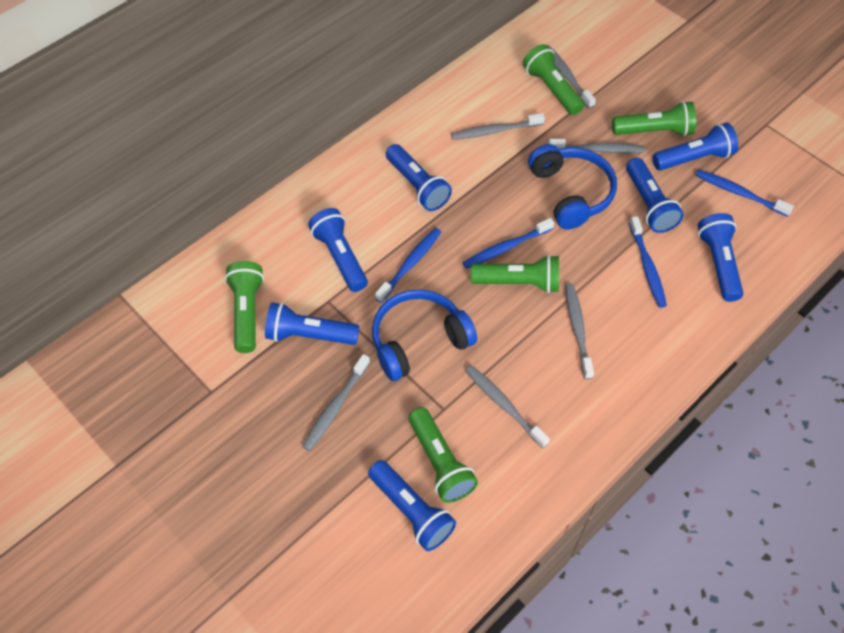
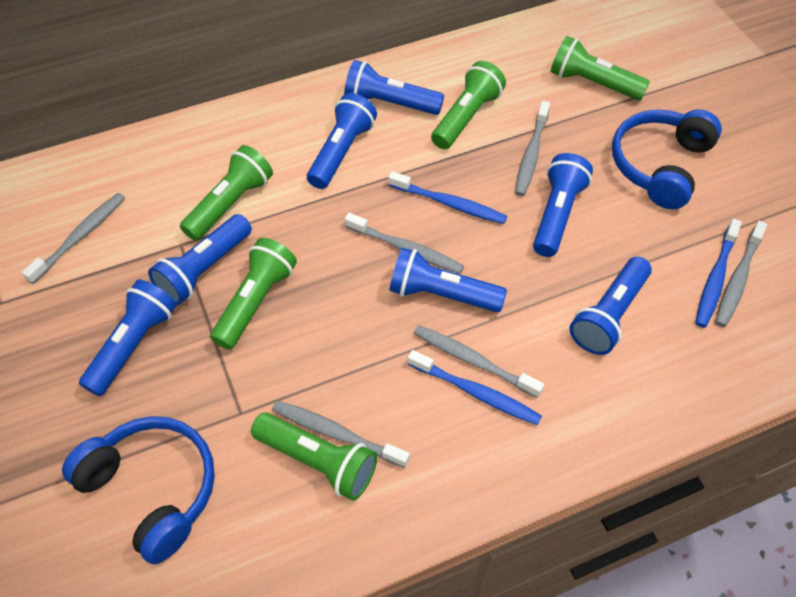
blue toothbrush: 4 -> 3

